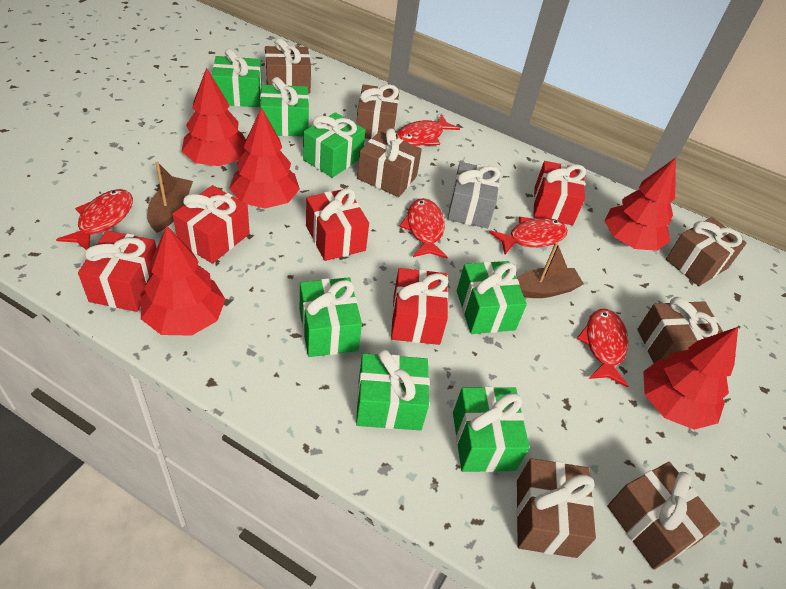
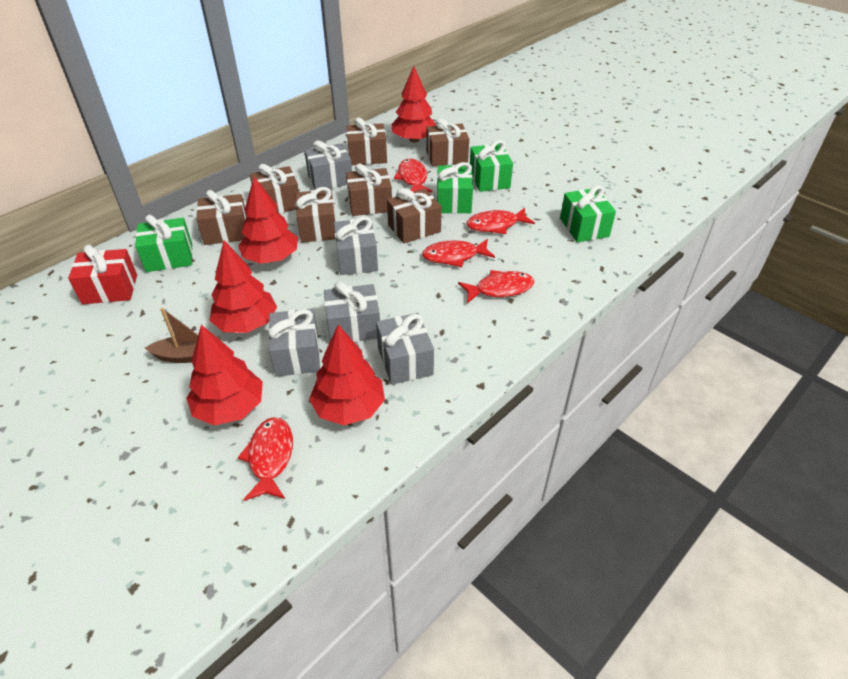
brown boat: 2 -> 1
green gift: 7 -> 4
grey gift: 1 -> 5
red gift: 5 -> 1

